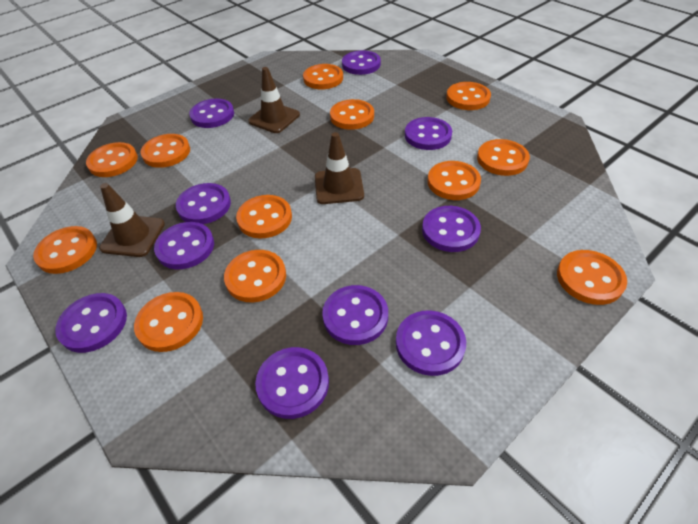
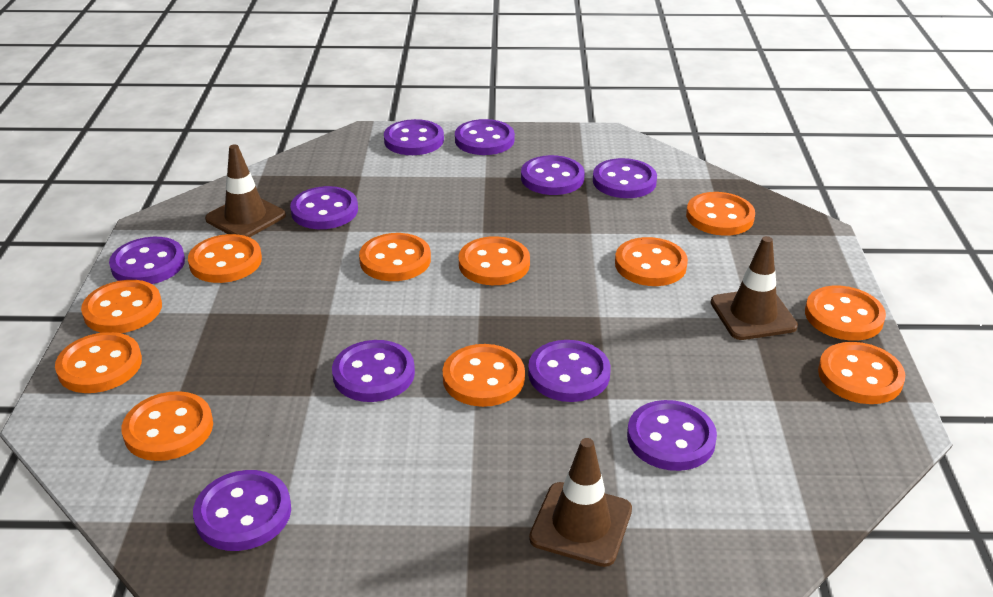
orange button: 12 -> 11

